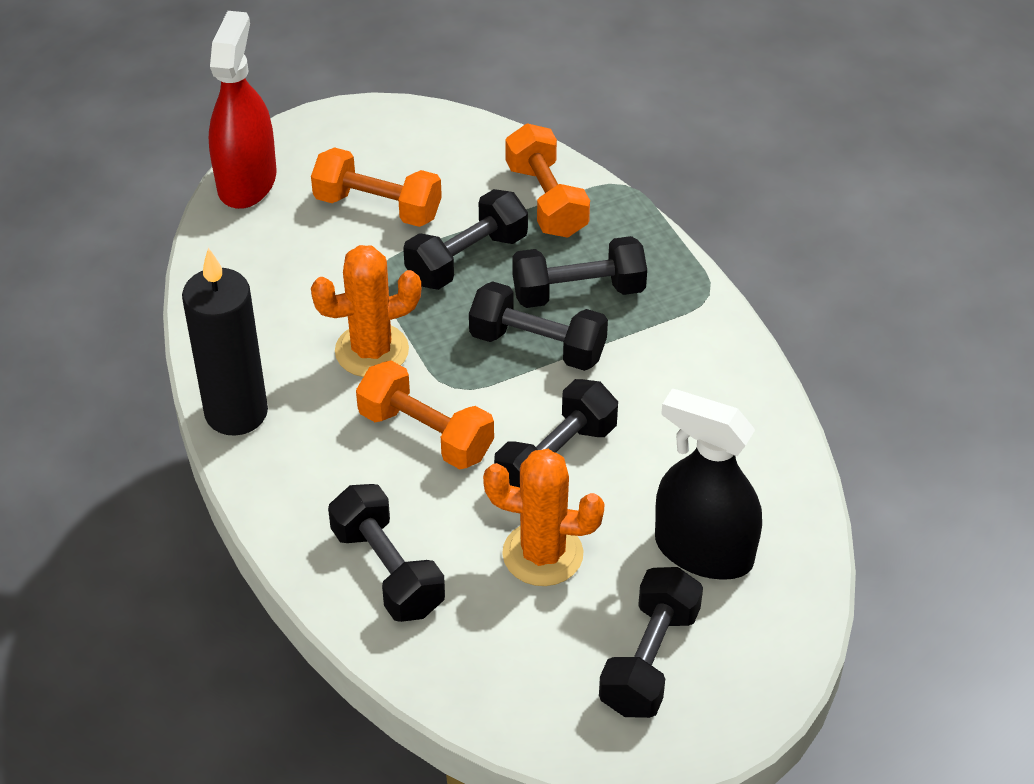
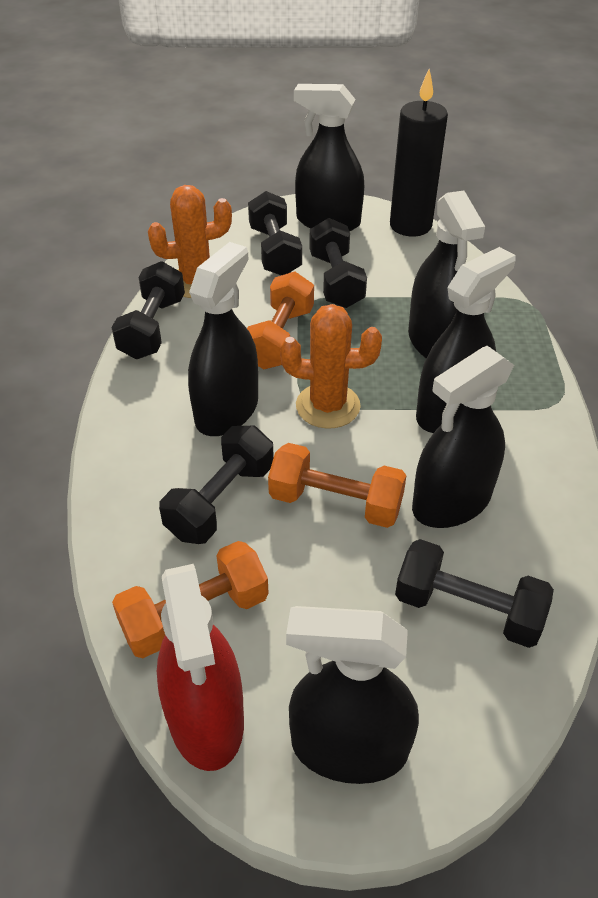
black dumbbell: 6 -> 5
black spray bottle: 1 -> 6

